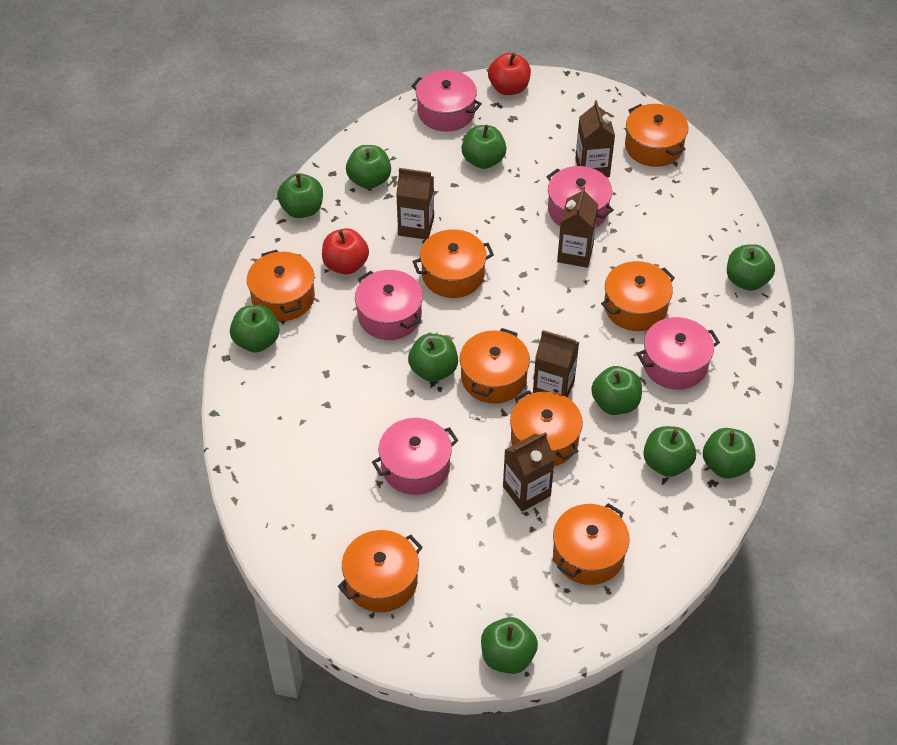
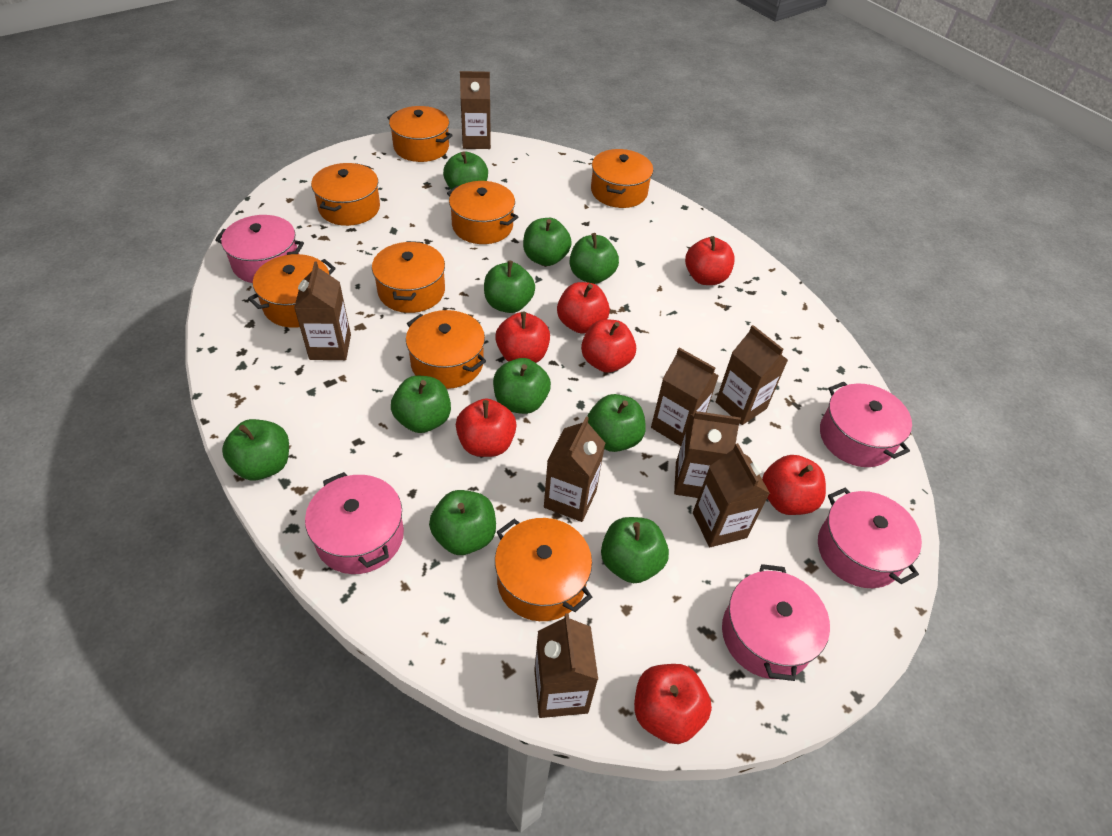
brown carton: 5 -> 8
red apple: 2 -> 7

